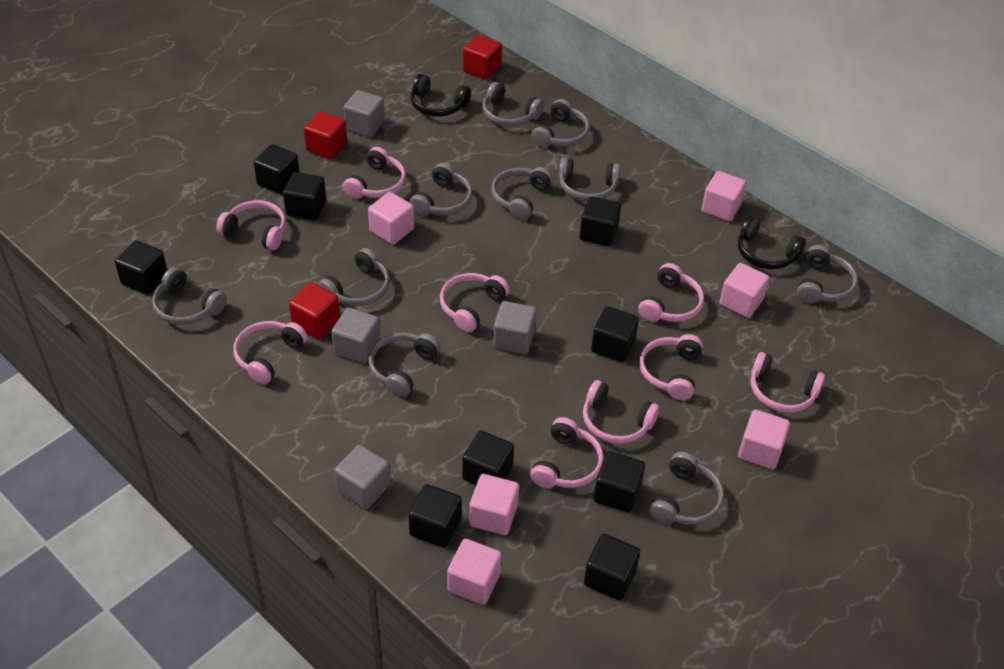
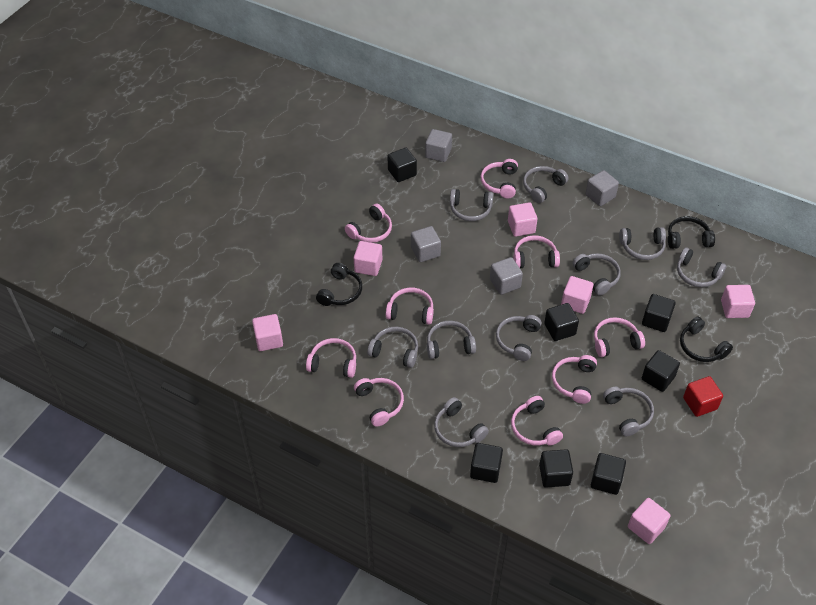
black cube: 9 -> 7
black headphones: 2 -> 3
red cube: 3 -> 1

